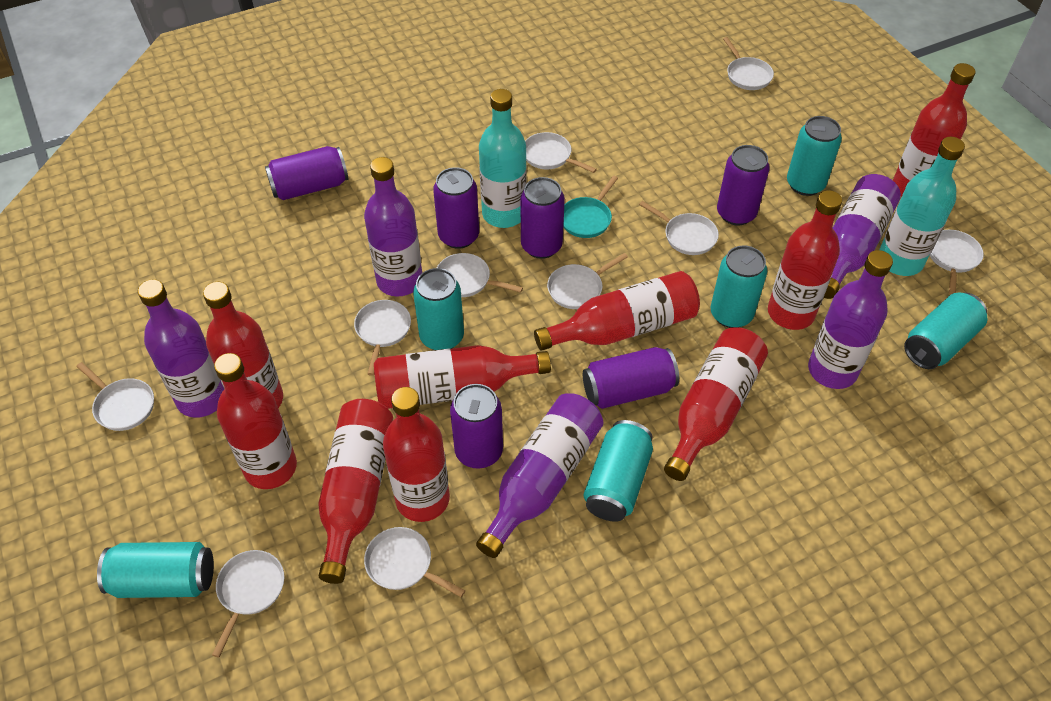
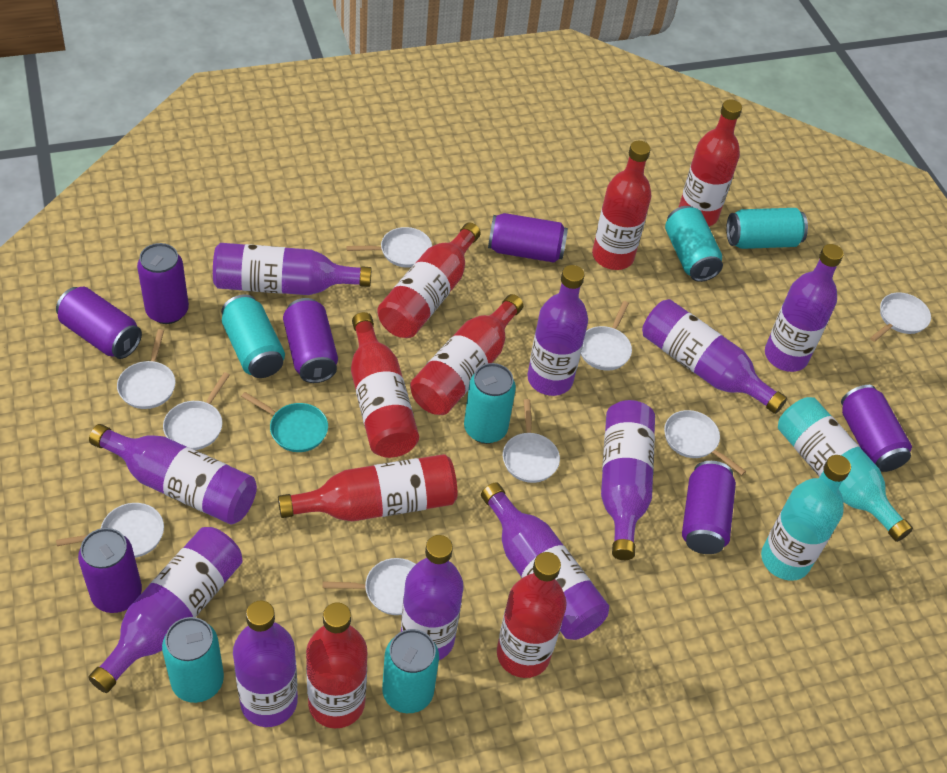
purple bottle: 5 -> 10
purple can: 6 -> 7
red bottle: 9 -> 8
white pan: 10 -> 9

